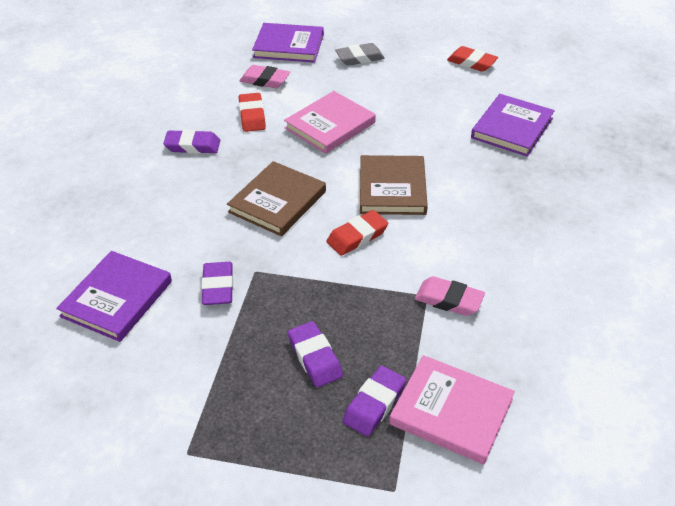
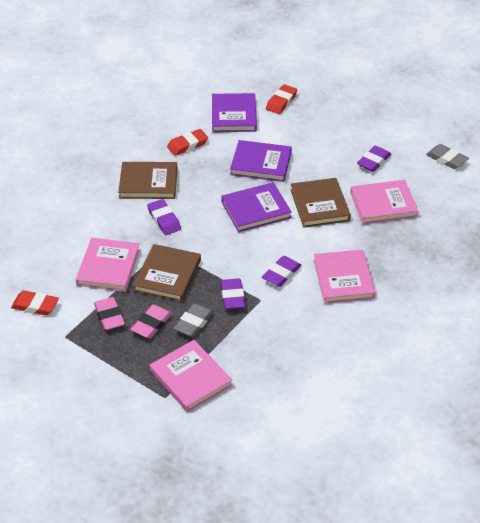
brown book: 2 -> 3
grey eraser: 1 -> 2
pink book: 2 -> 4

